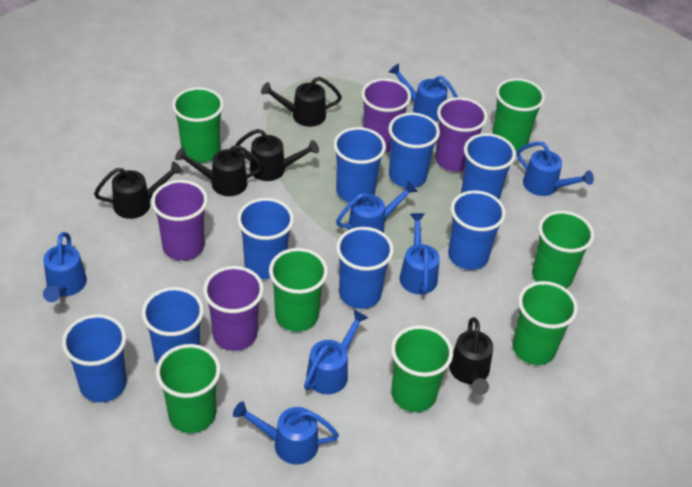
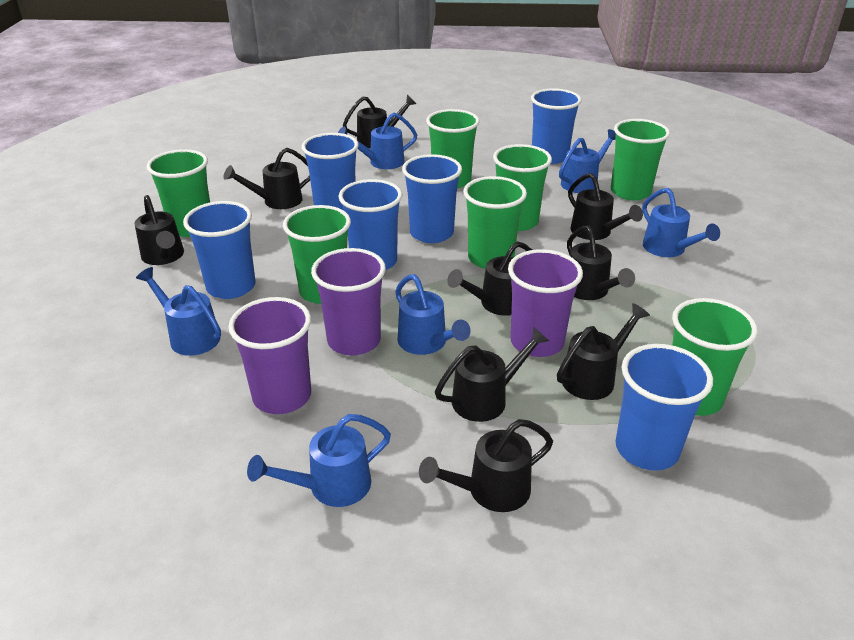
black watering can: 5 -> 9
blue cup: 8 -> 6
blue watering can: 7 -> 6
purple cup: 4 -> 3

